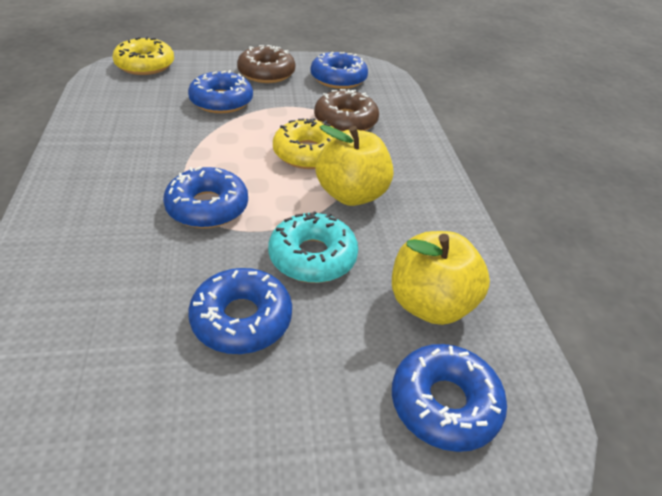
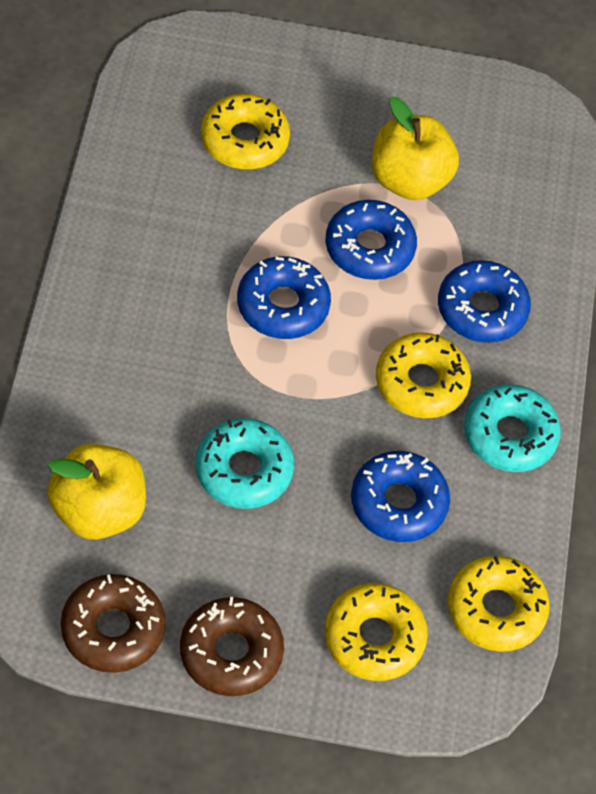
blue donut: 5 -> 4
turquoise donut: 1 -> 2
yellow donut: 2 -> 4

